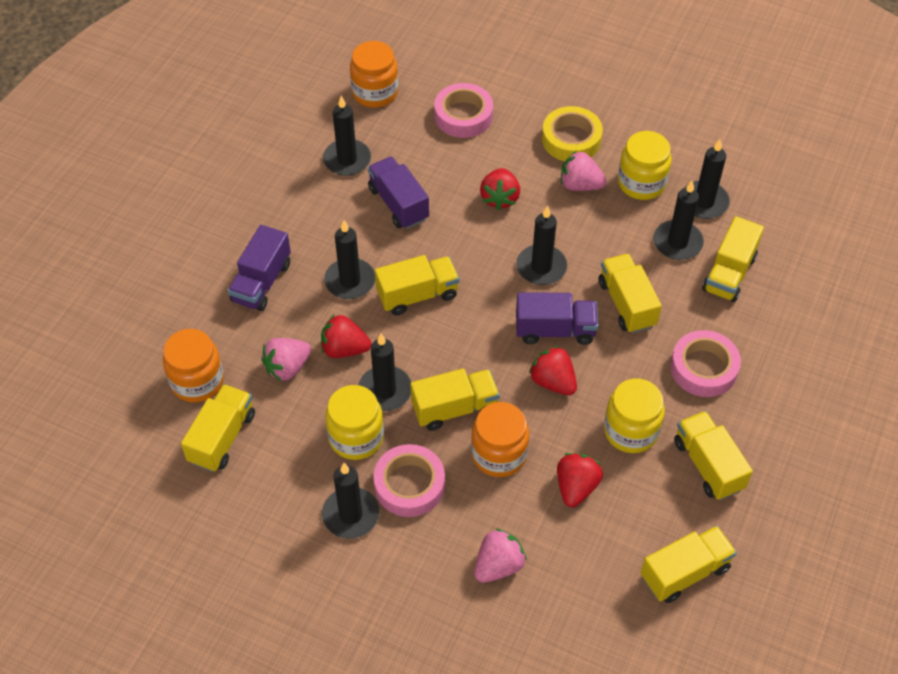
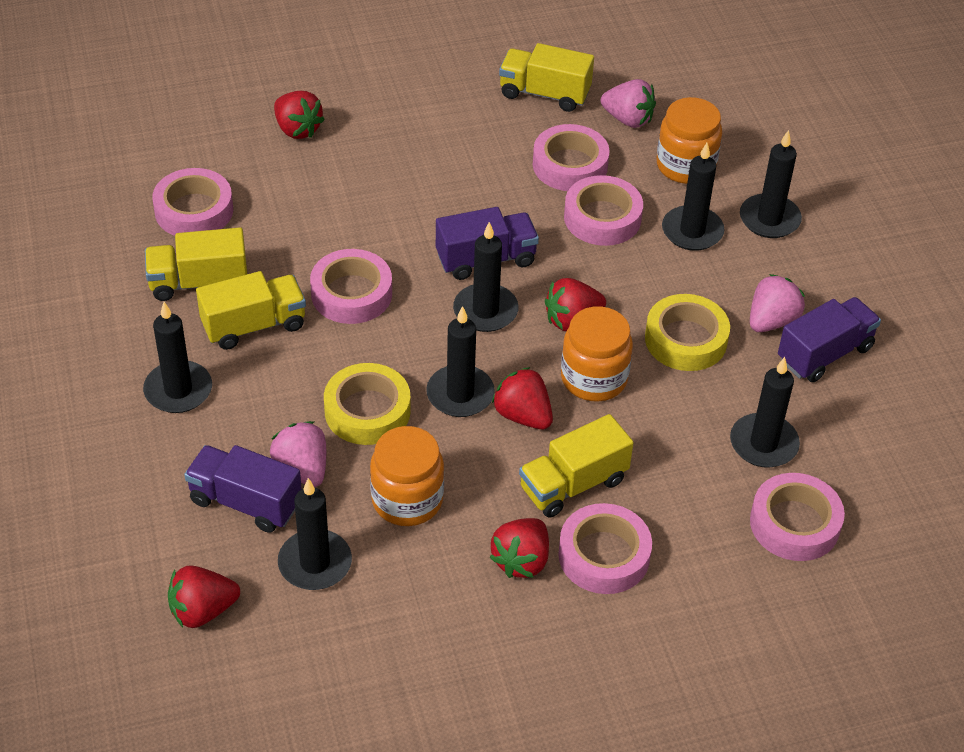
pink tape: 3 -> 6
red strawberry: 4 -> 5
yellow jar: 3 -> 0
yellow tape: 1 -> 2
yellow truck: 7 -> 4

